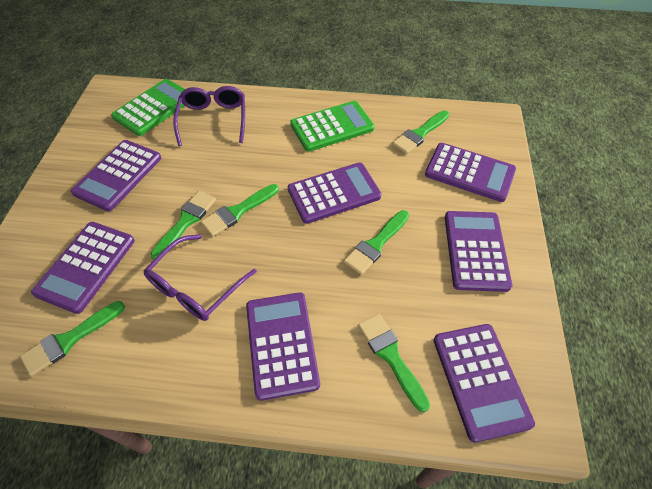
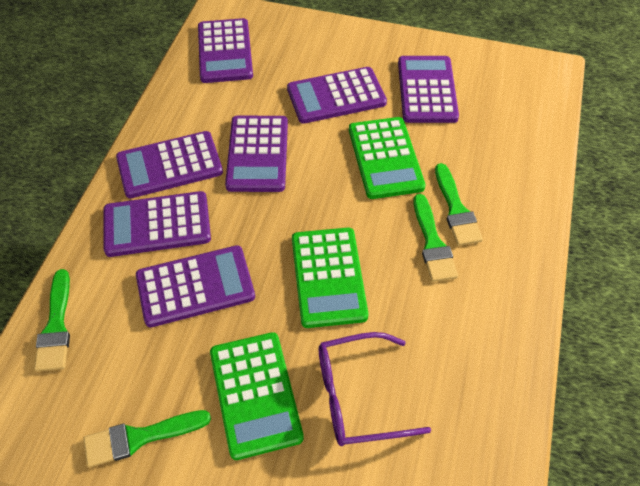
green brush: 6 -> 4
green calculator: 2 -> 3
purple glasses: 2 -> 1

